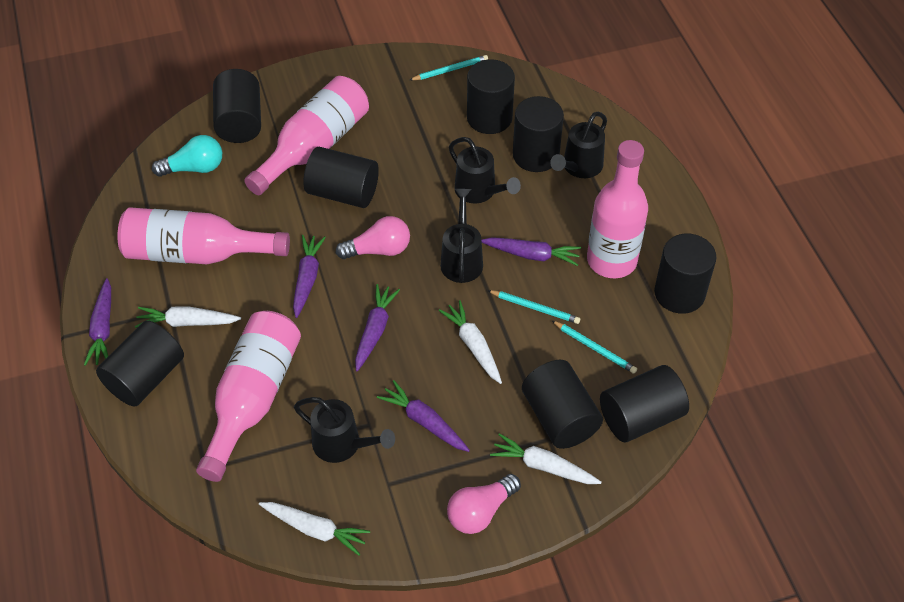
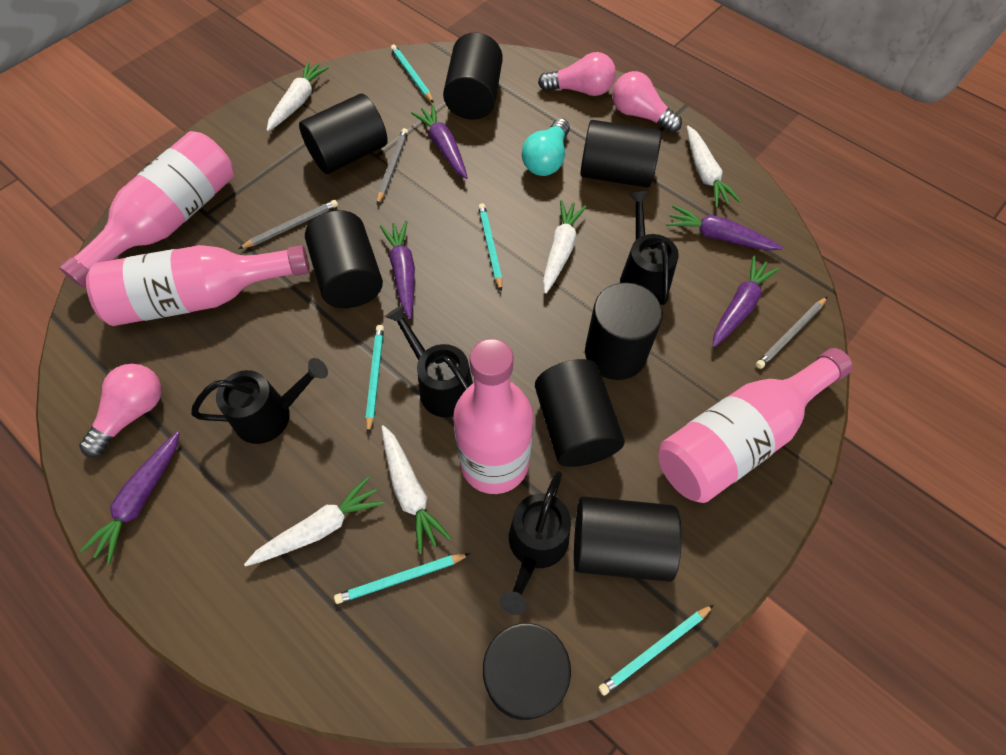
grey pencil: 0 -> 3
pink light bulb: 2 -> 3
turquoise pencil: 3 -> 5
white carrot: 4 -> 5

